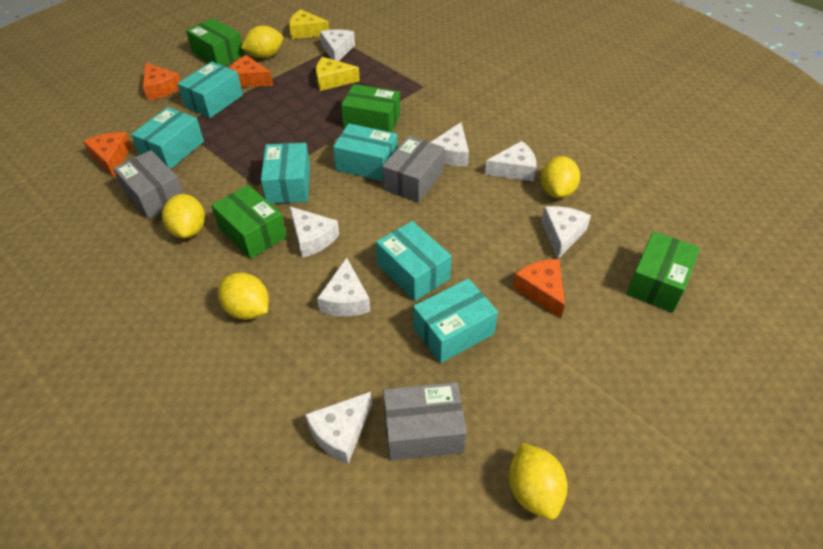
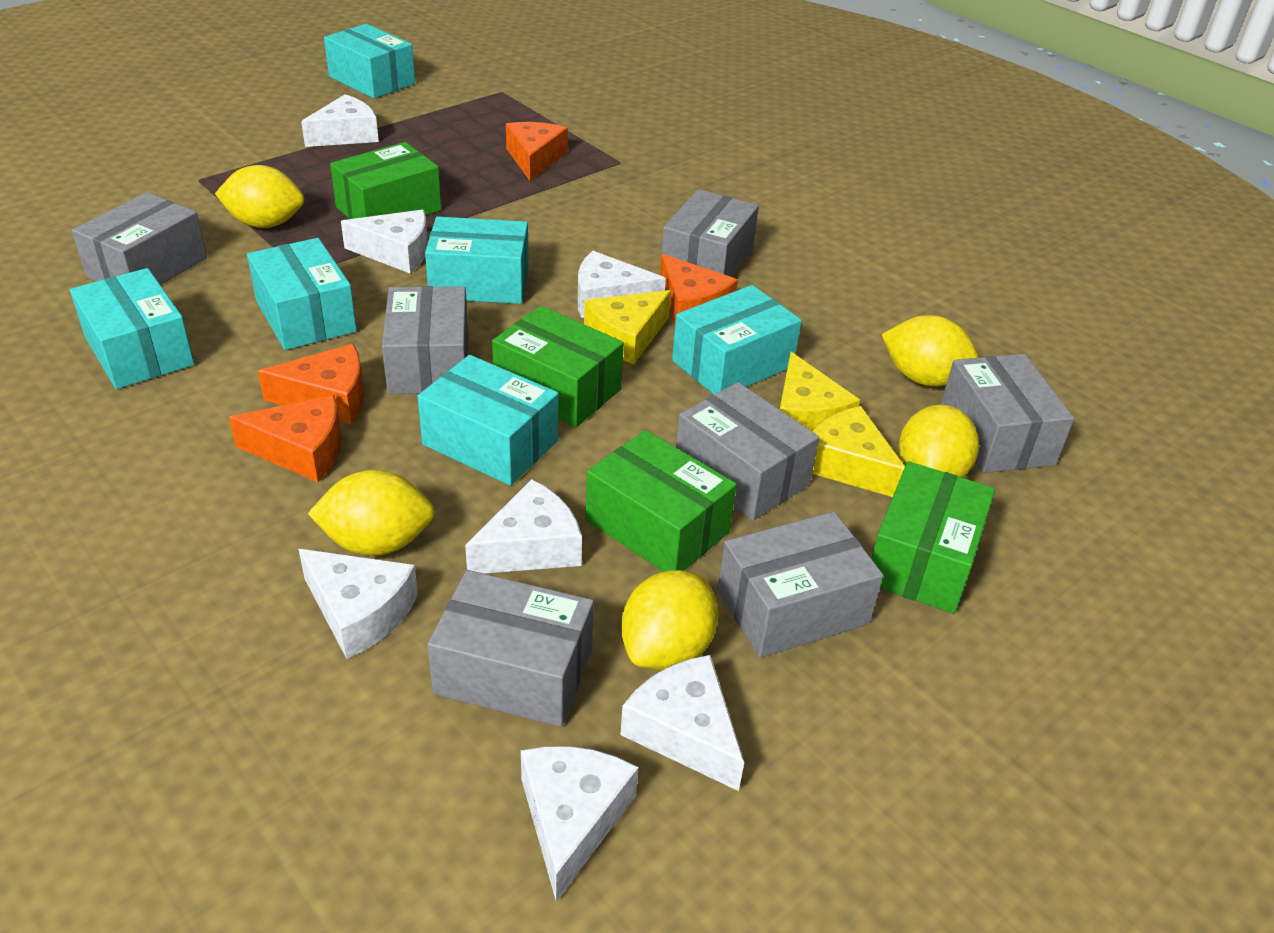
grey box: 3 -> 7
yellow cheese: 2 -> 3

